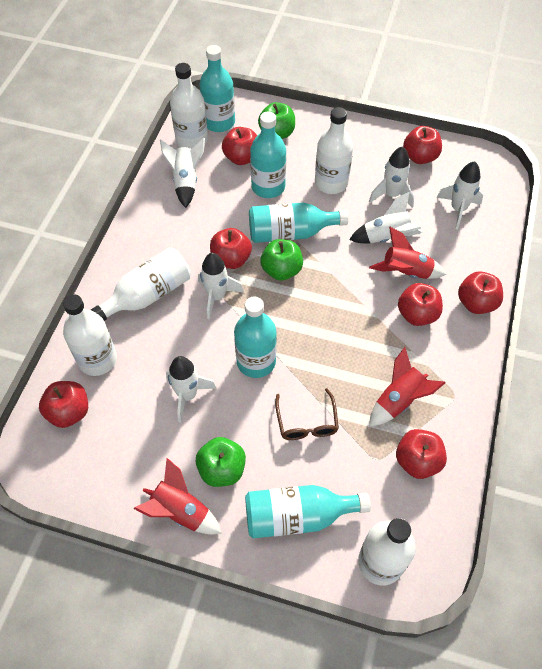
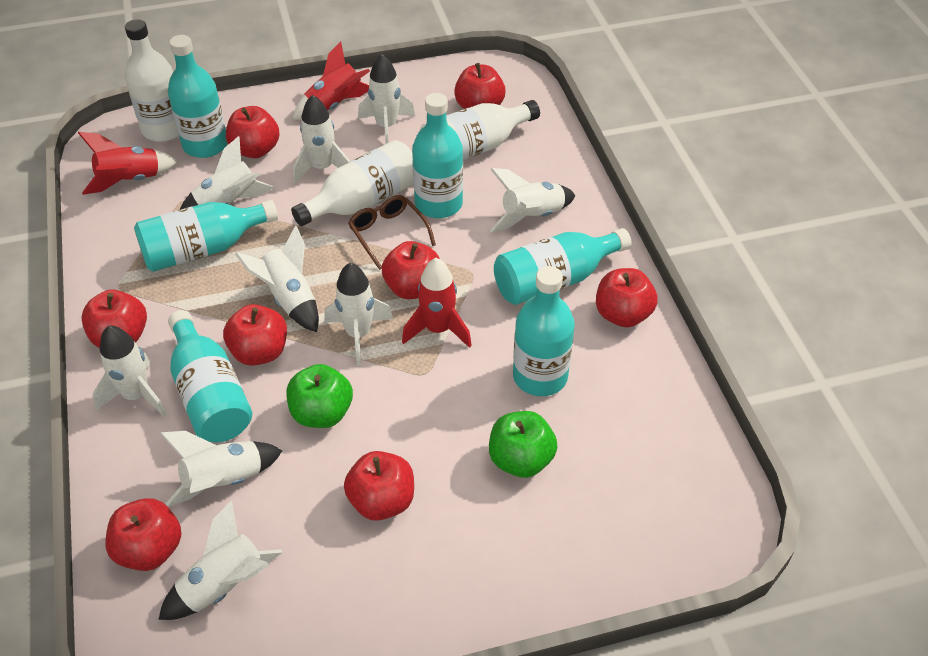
green apple: 3 -> 2
red apple: 7 -> 8
turquoise bottle: 5 -> 6
white bottle: 5 -> 3
white rocket: 6 -> 9

